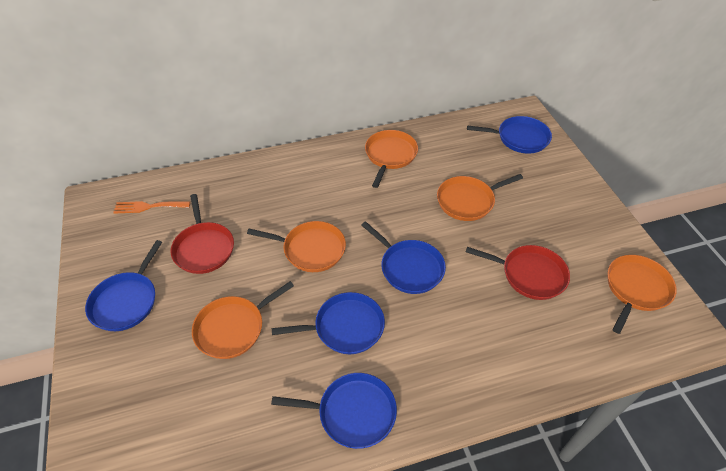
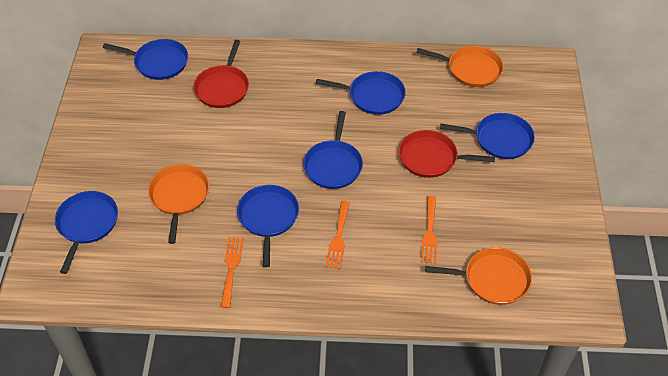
blue pan: 5 -> 6
orange fork: 1 -> 3
orange pan: 5 -> 3

